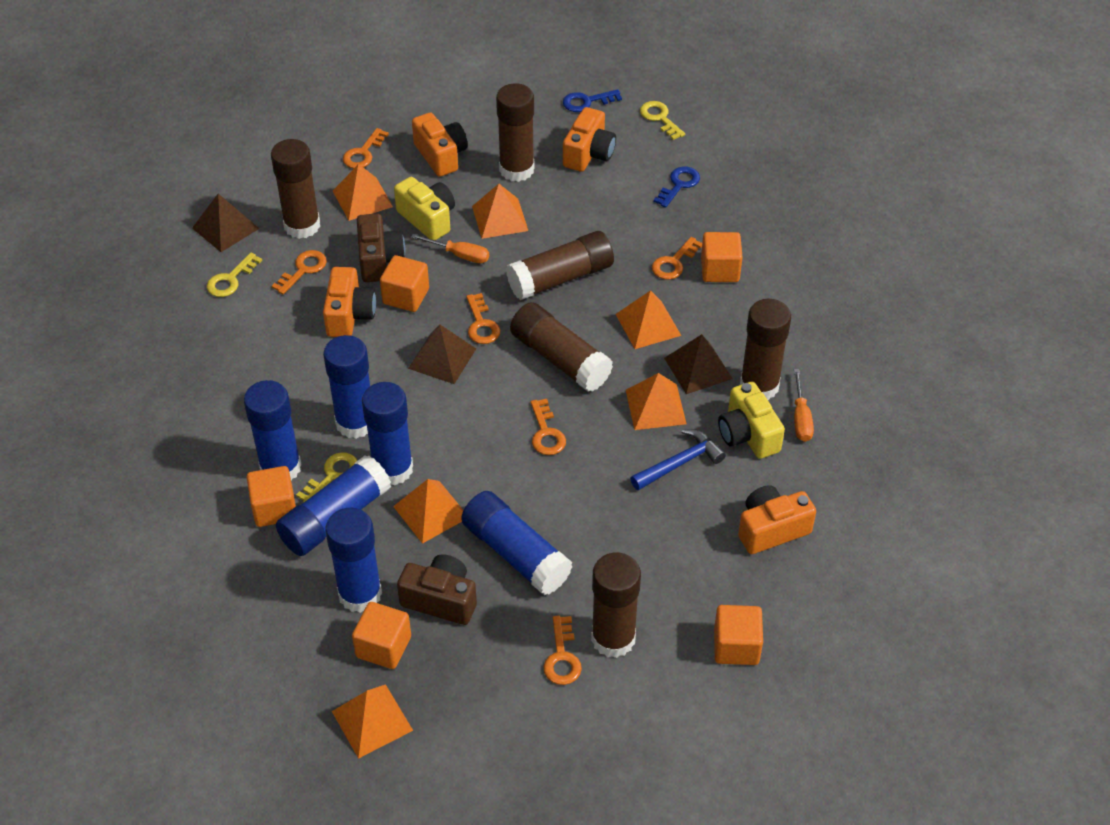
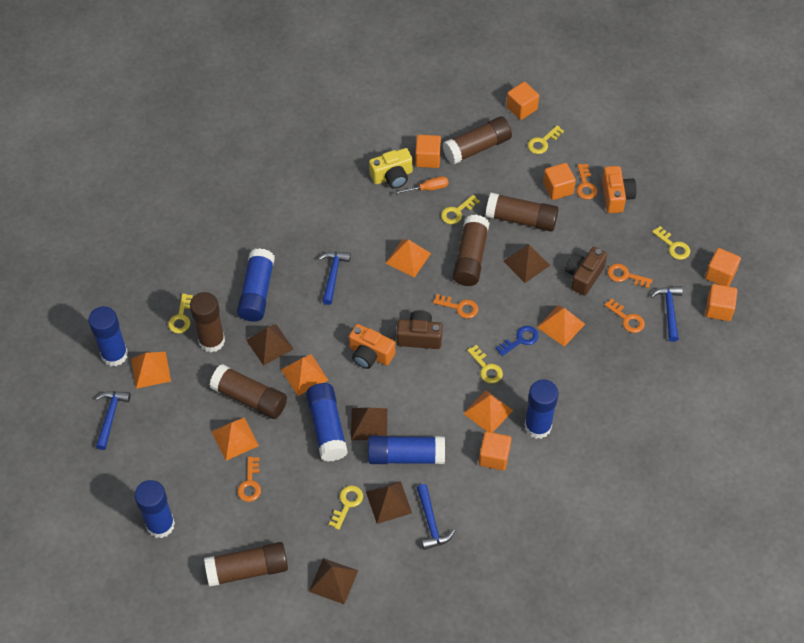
blue hammer: 1 -> 4
blue key: 2 -> 1
brown pyramid: 3 -> 5
orange camera: 4 -> 2
orange cube: 5 -> 6
orange key: 6 -> 5
orange screwdriver: 2 -> 1
yellow camera: 2 -> 1
yellow key: 3 -> 6

